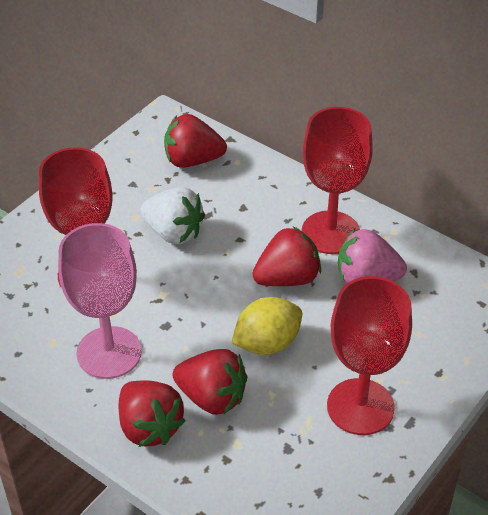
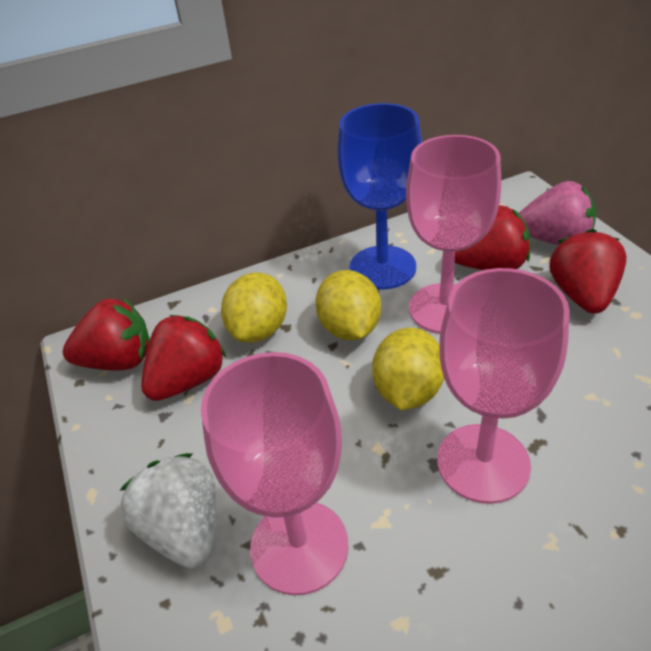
blue goblet: 0 -> 1
pink goblet: 1 -> 3
red goblet: 3 -> 0
yellow lemon: 1 -> 3

